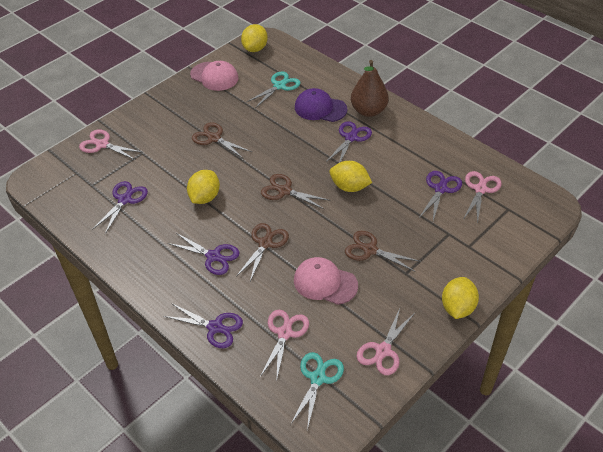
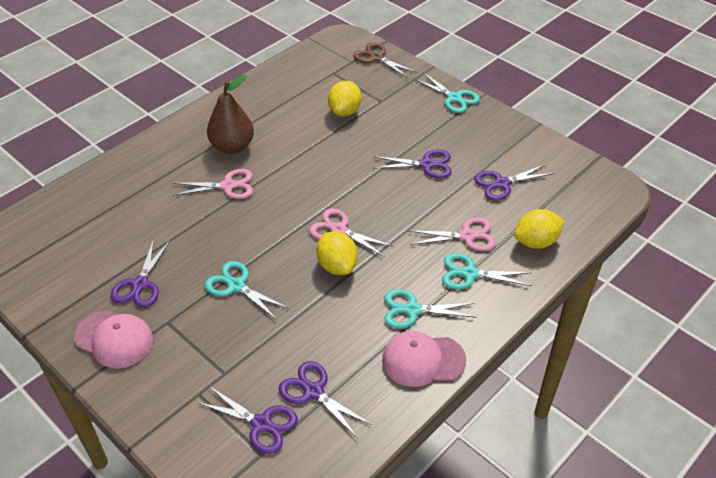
brown scissors: 4 -> 1
pink scissors: 4 -> 3
purple cap: 1 -> 0
turquoise scissors: 2 -> 4
yellow lemon: 4 -> 3

